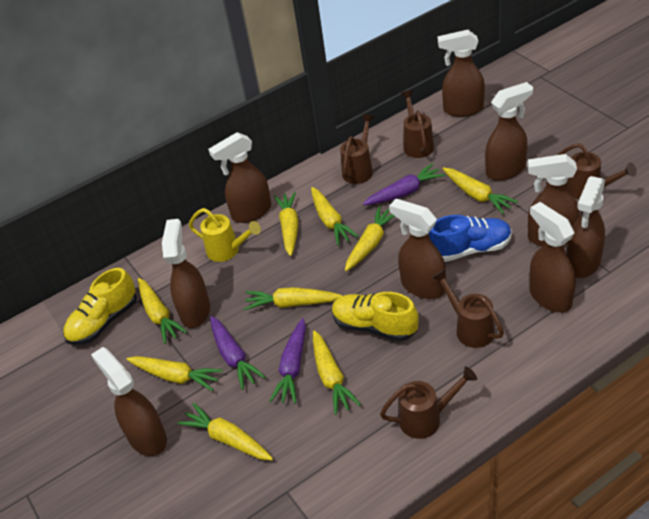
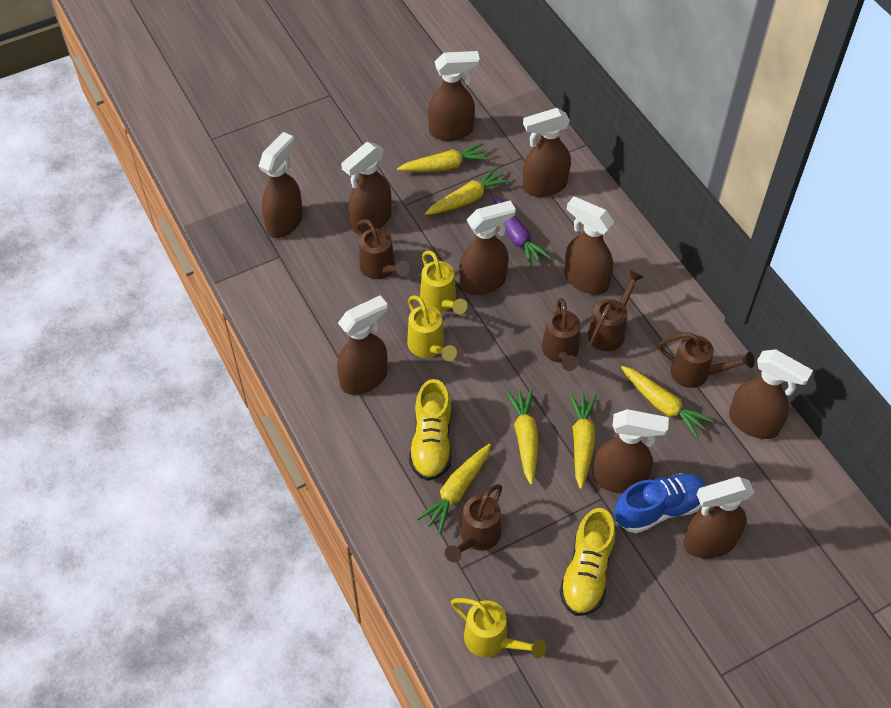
brown spray bottle: 9 -> 10
purple carrot: 3 -> 1
yellow carrot: 9 -> 6
yellow watering can: 1 -> 3

